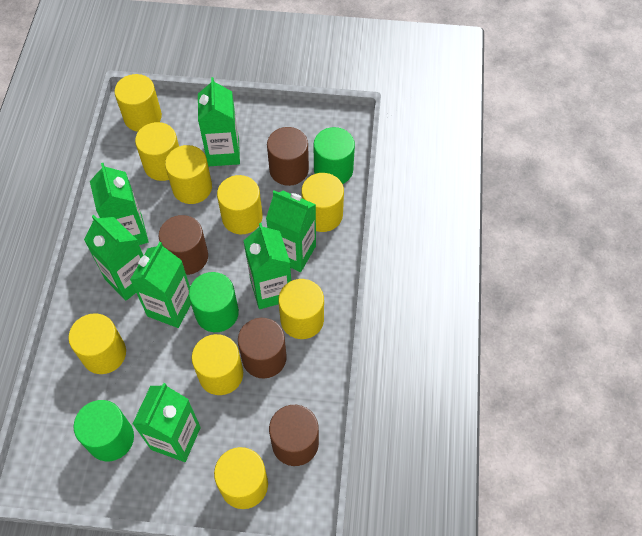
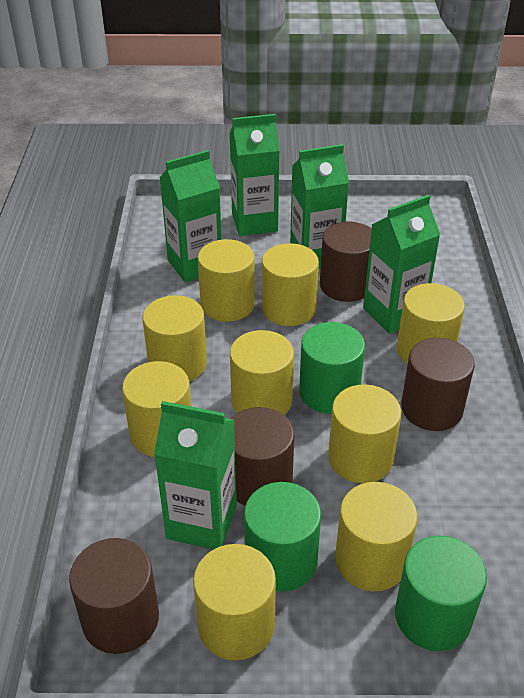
green carton: 7 -> 5

